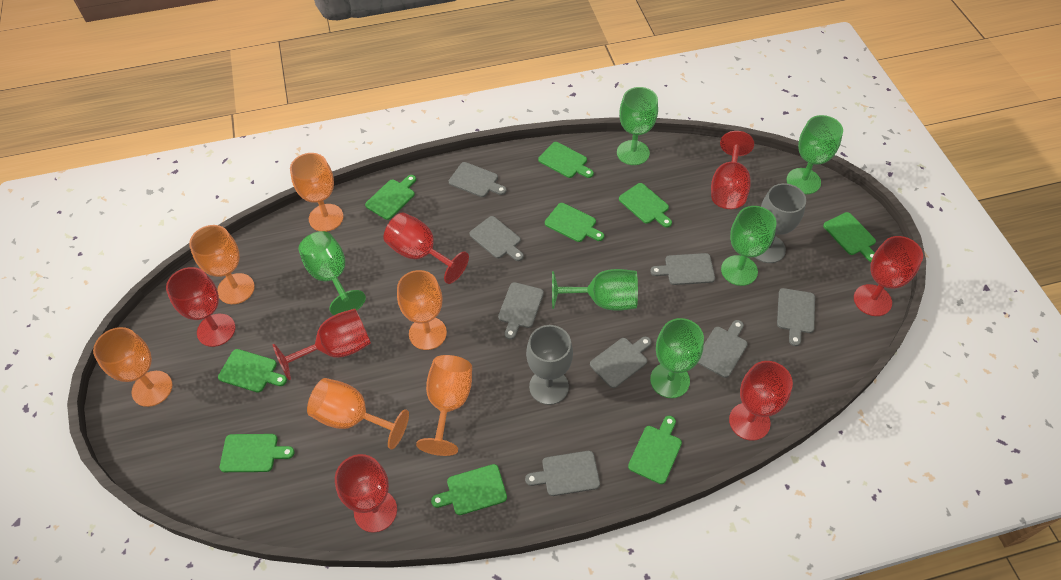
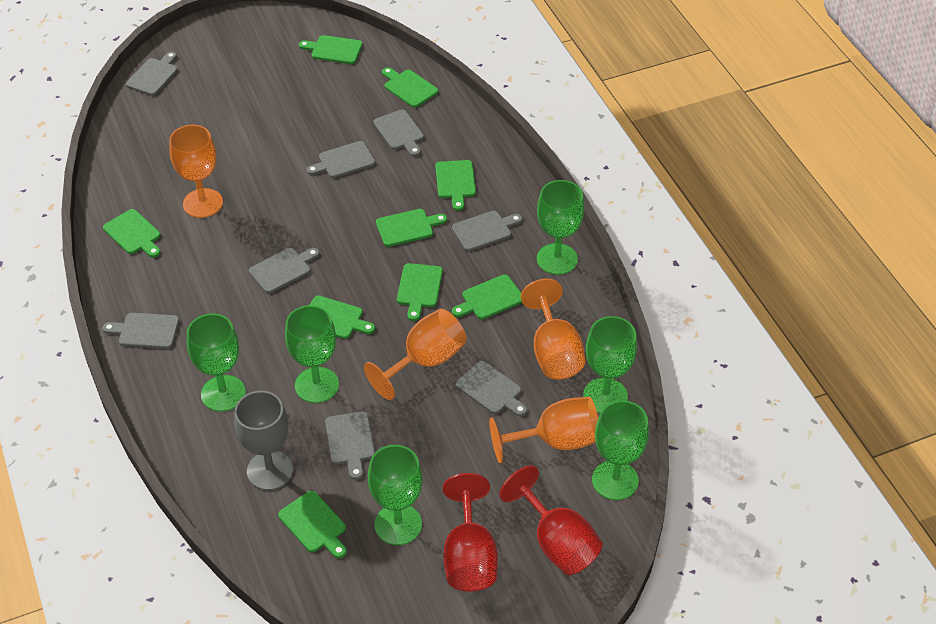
grey goblet: 2 -> 1
orange goblet: 6 -> 4
red goblet: 7 -> 2

